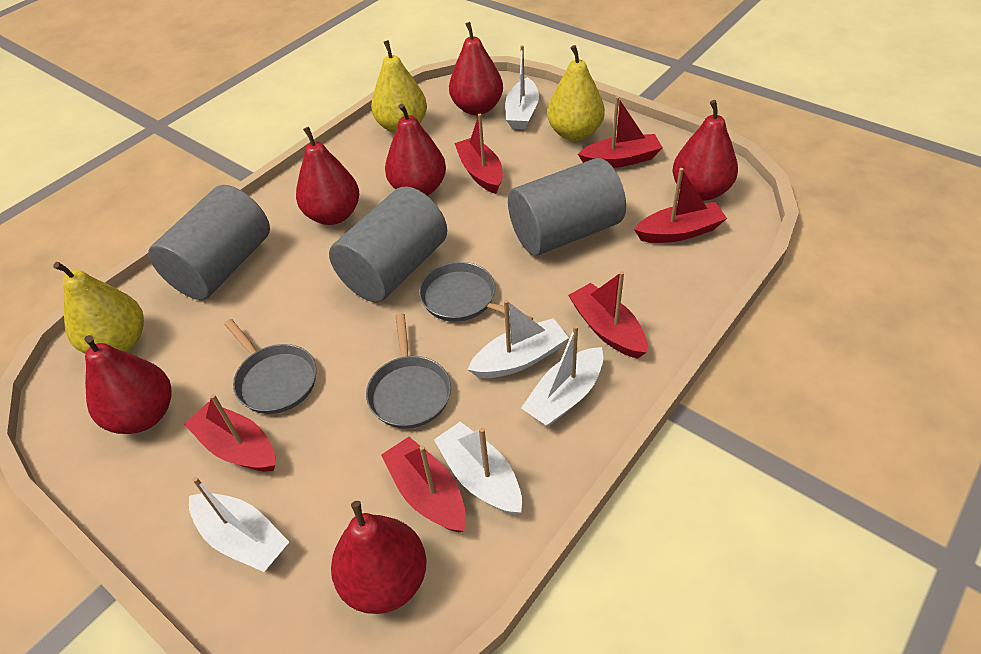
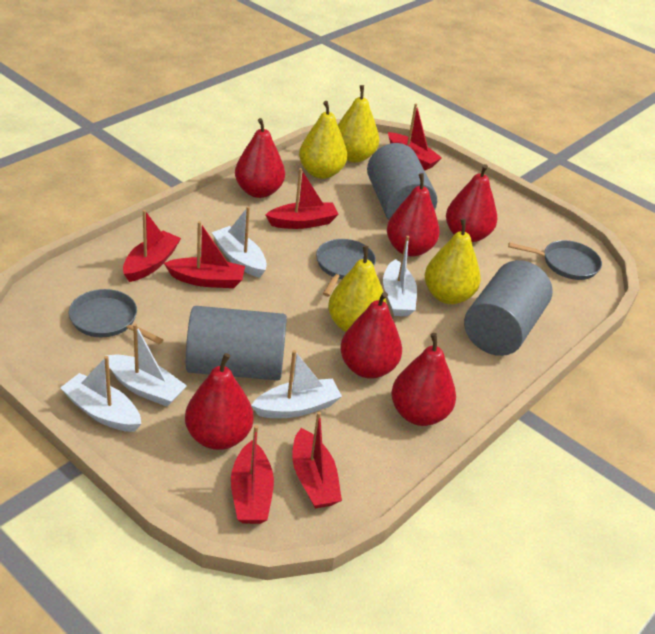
yellow pear: 3 -> 4

